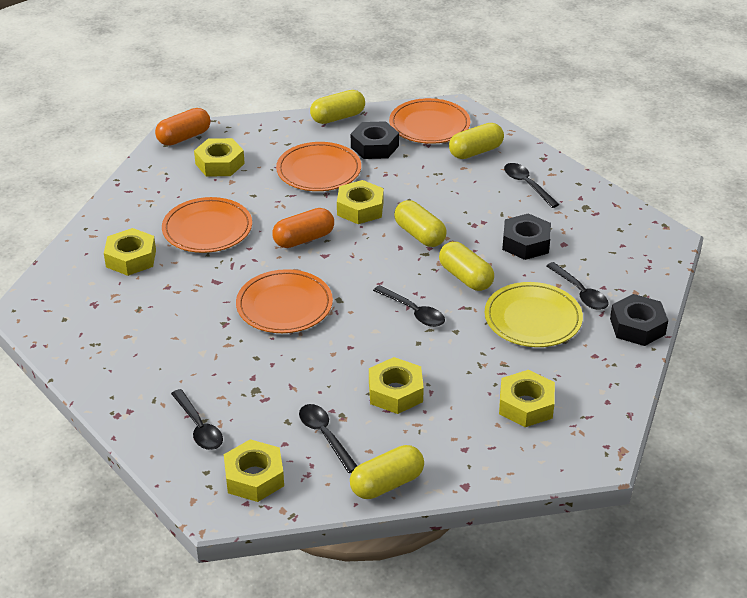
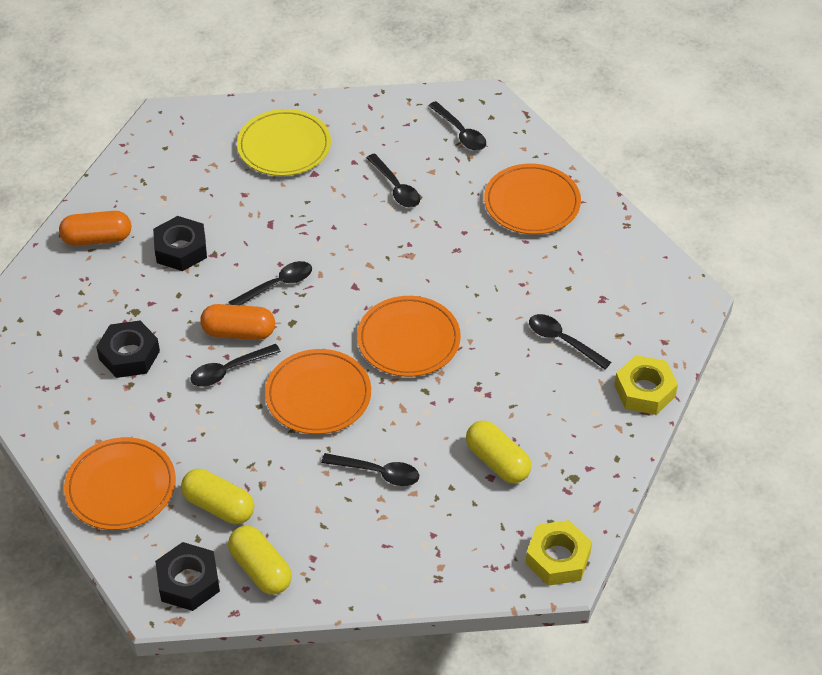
black spoon: 5 -> 6
yellow capsule: 5 -> 3
yellow nut: 6 -> 2

